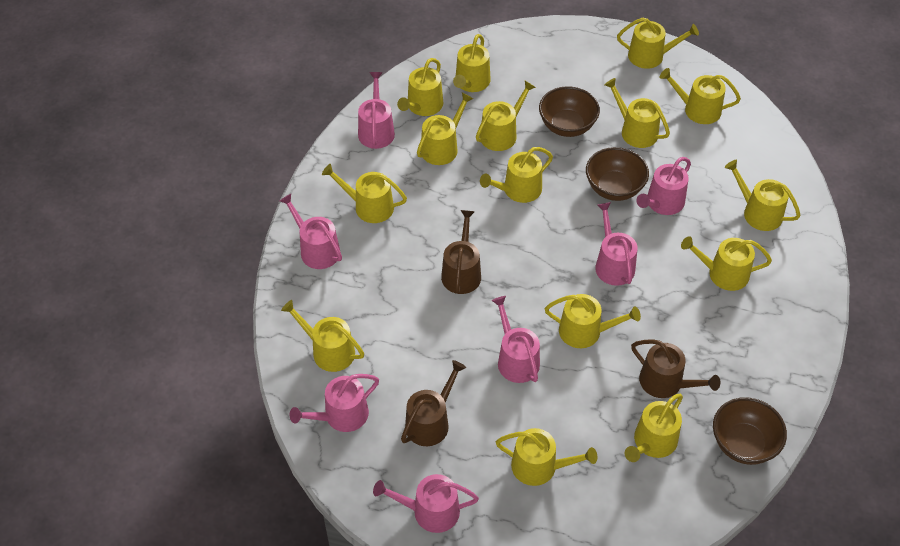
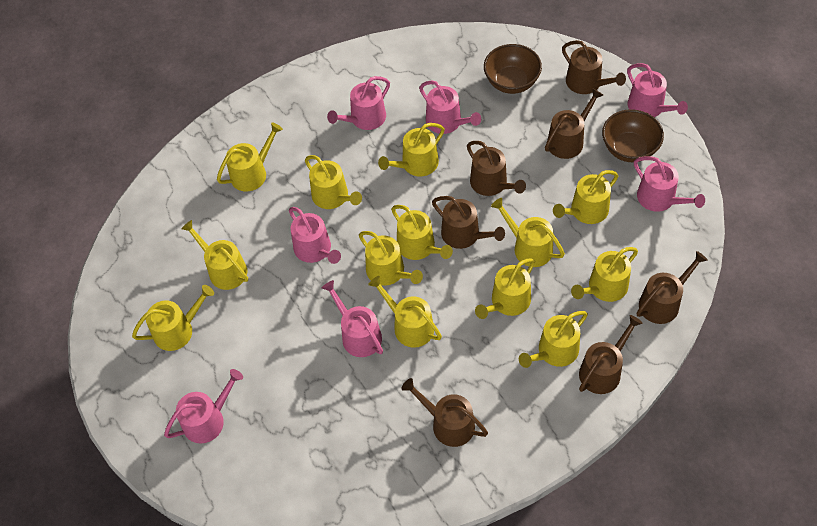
brown bowl: 3 -> 2
brown watering can: 3 -> 7
yellow watering can: 15 -> 13

